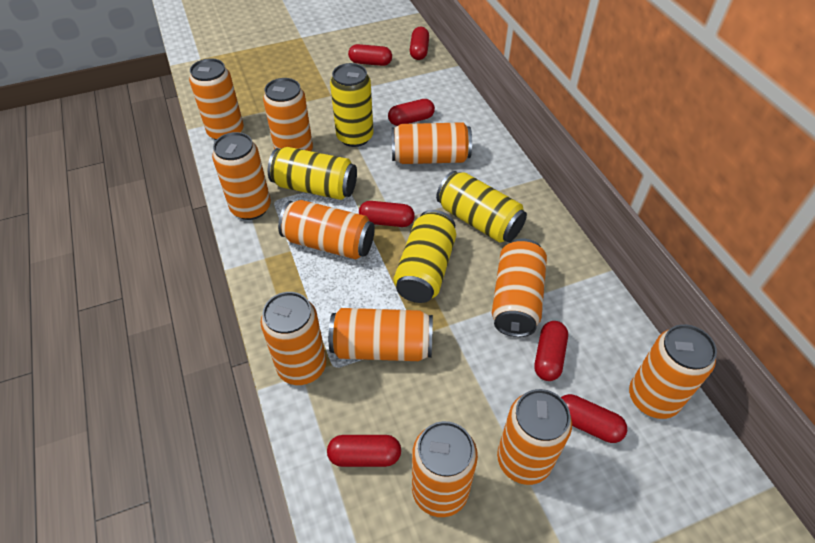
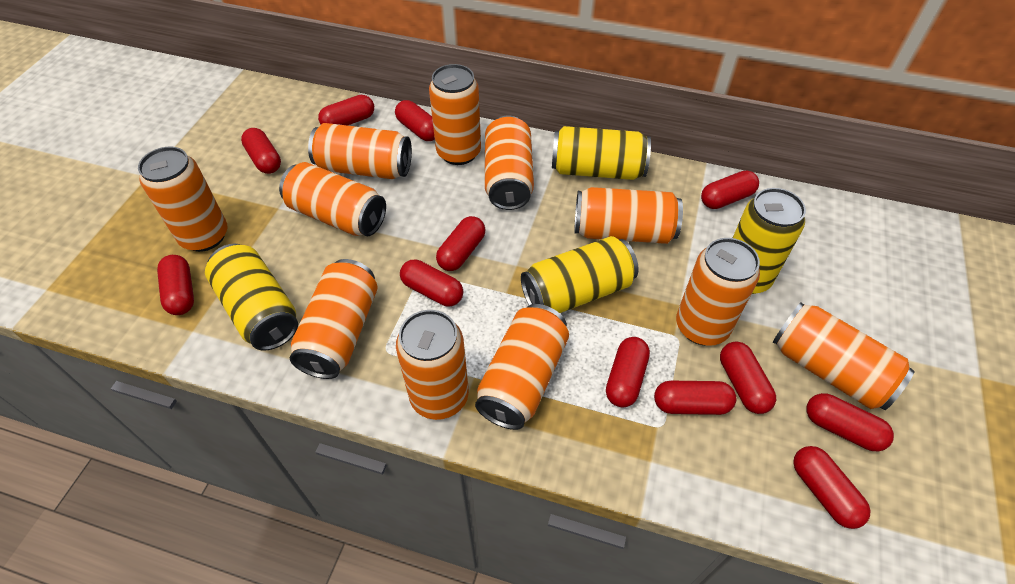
red capsule: 7 -> 12

